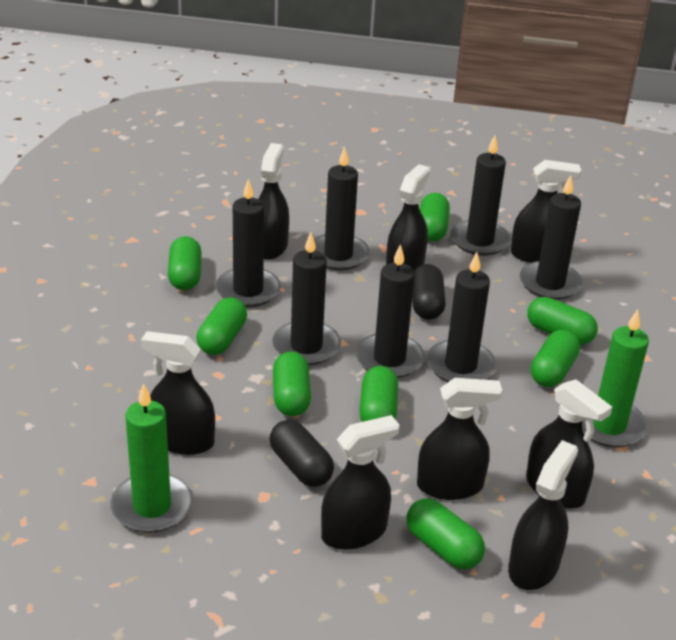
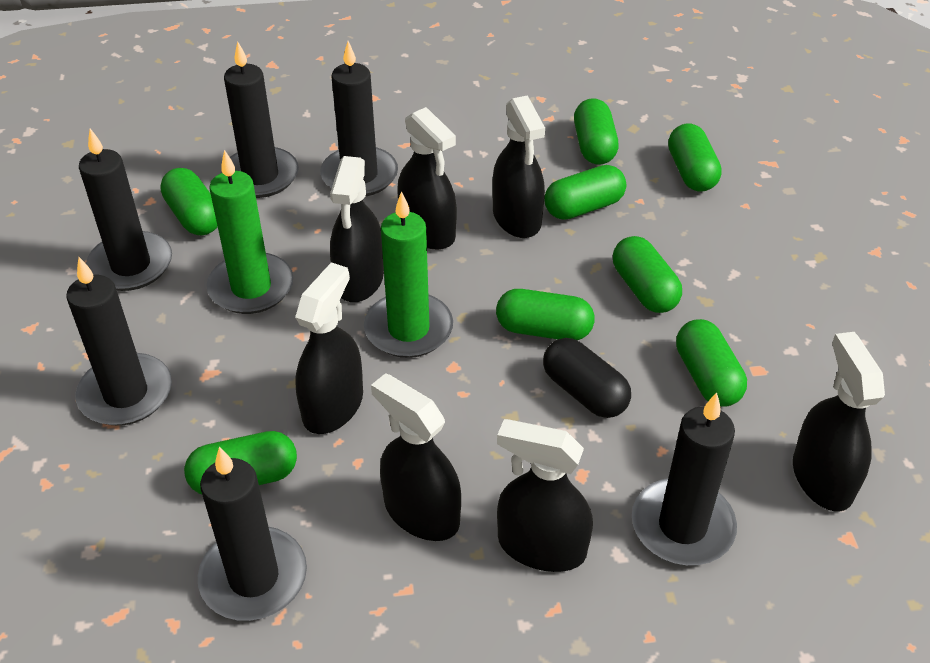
black candle: 7 -> 6
black capsule: 2 -> 1
black spray bottle: 8 -> 7

